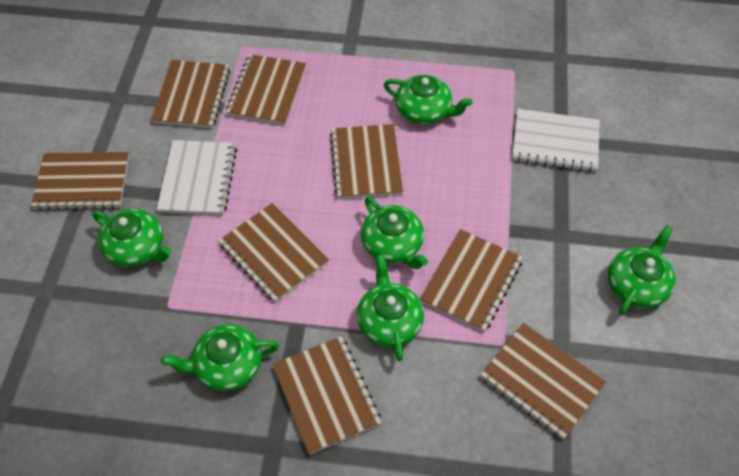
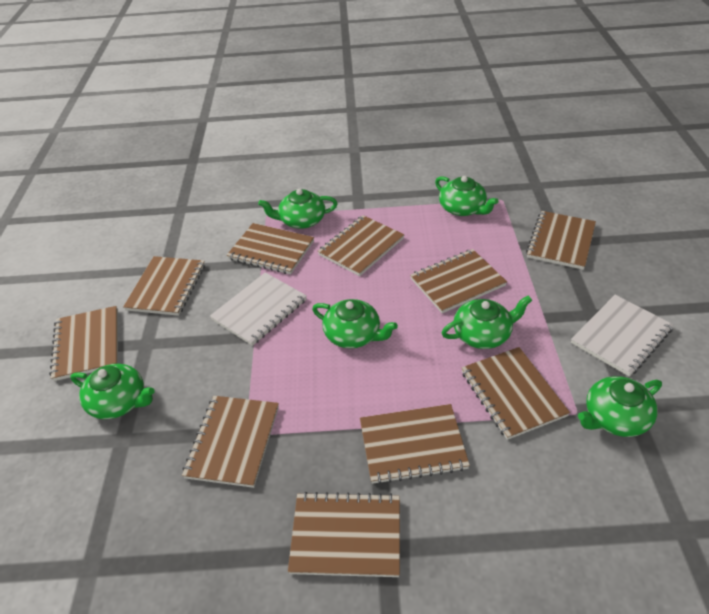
brown notebook: 8 -> 10

